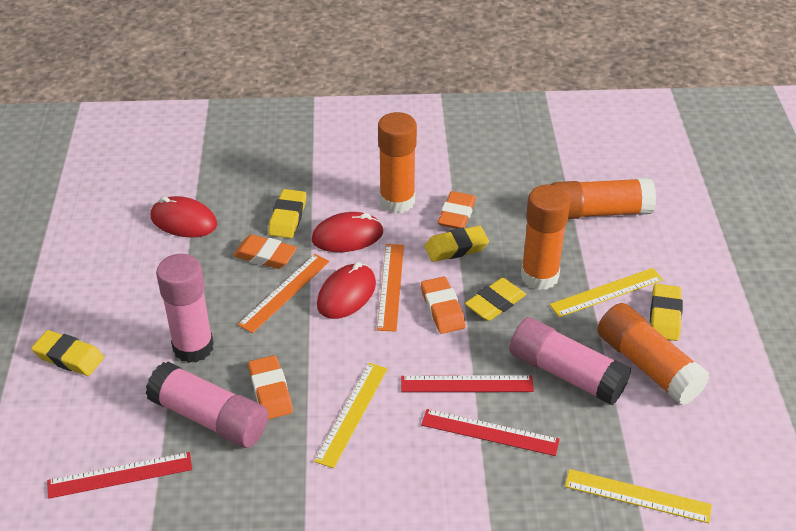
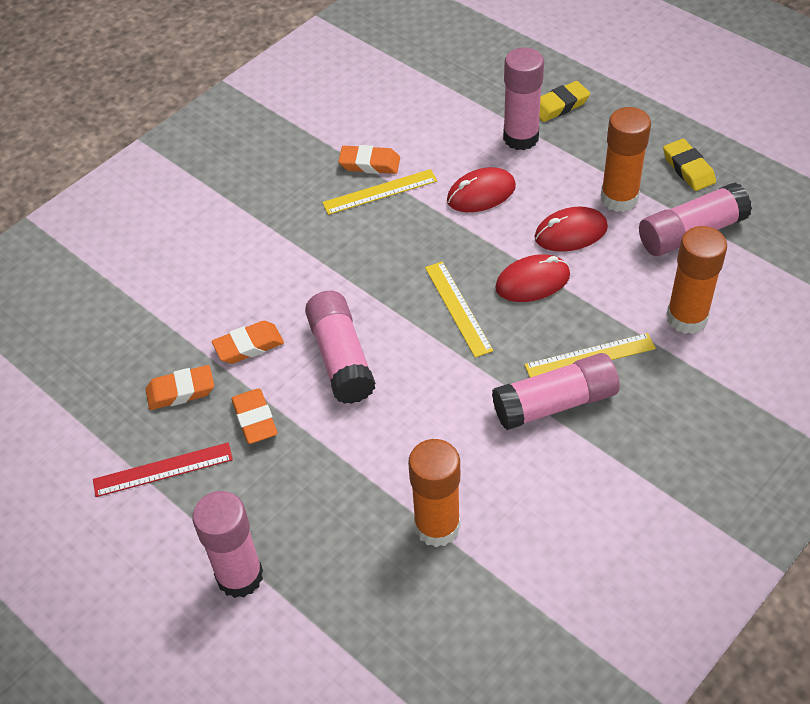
orange glue stick: 4 -> 3
orange ruler: 2 -> 0
pink glue stick: 3 -> 5
red ruler: 3 -> 1
yellow eraser: 5 -> 2

